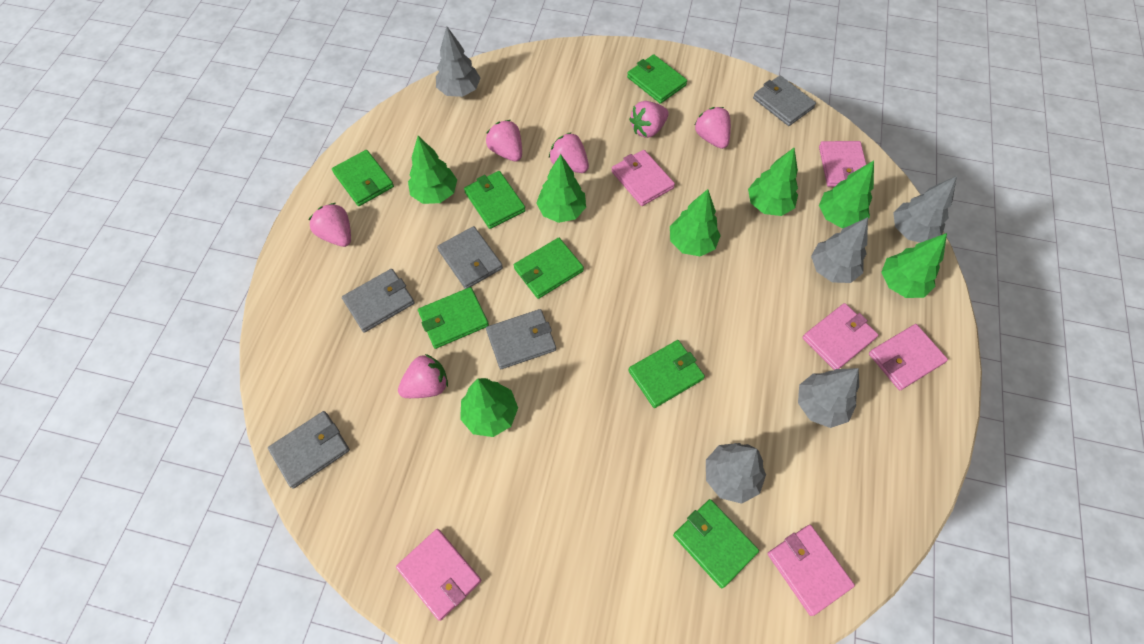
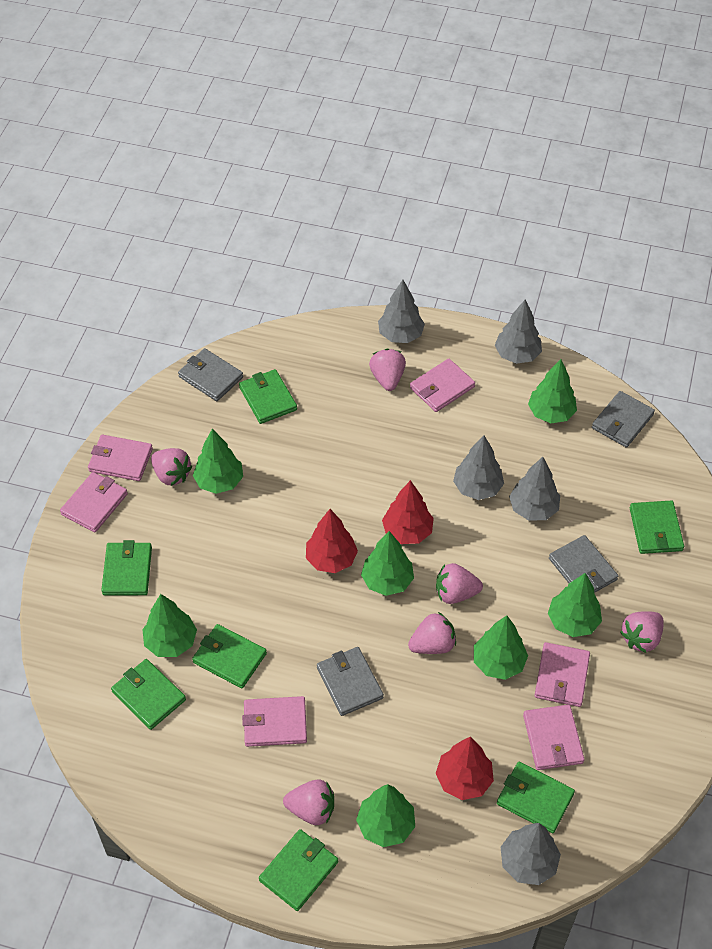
grey wallet: 5 -> 4
red tree: 0 -> 3

